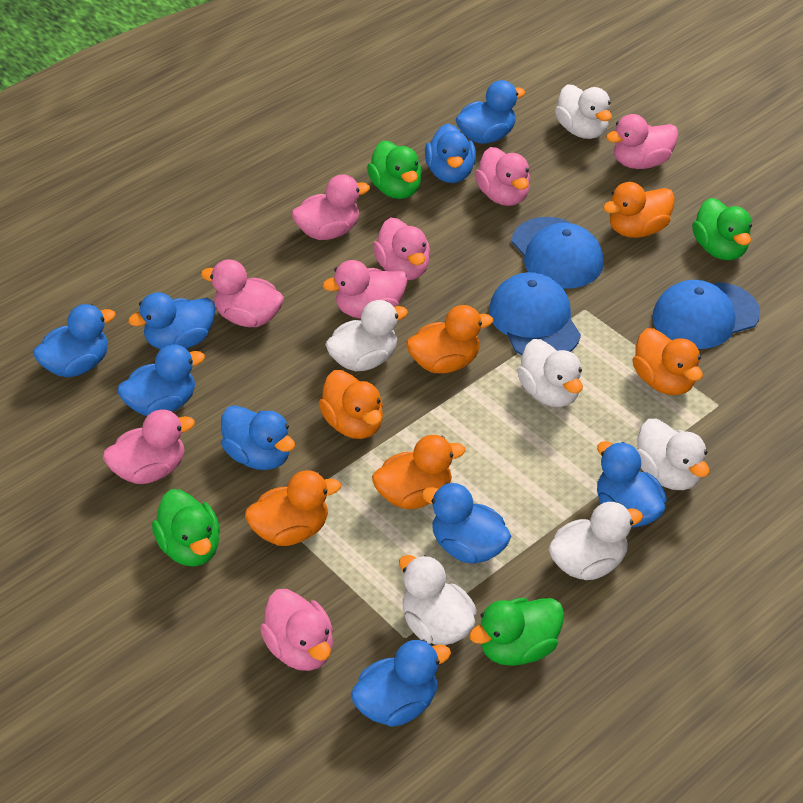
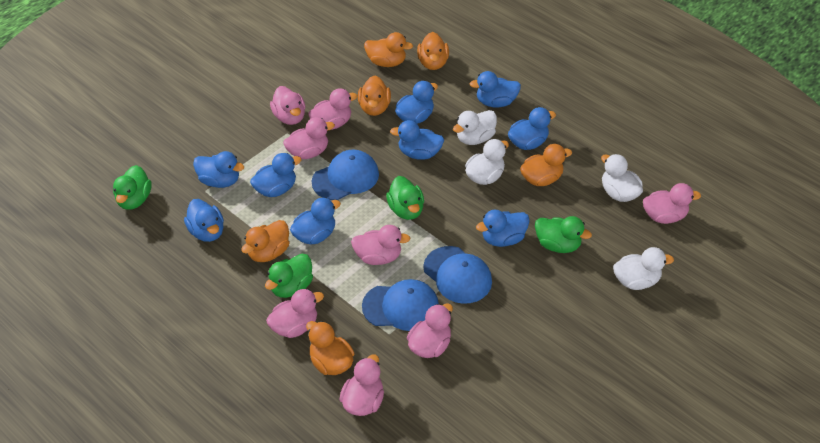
white duck: 6 -> 4

